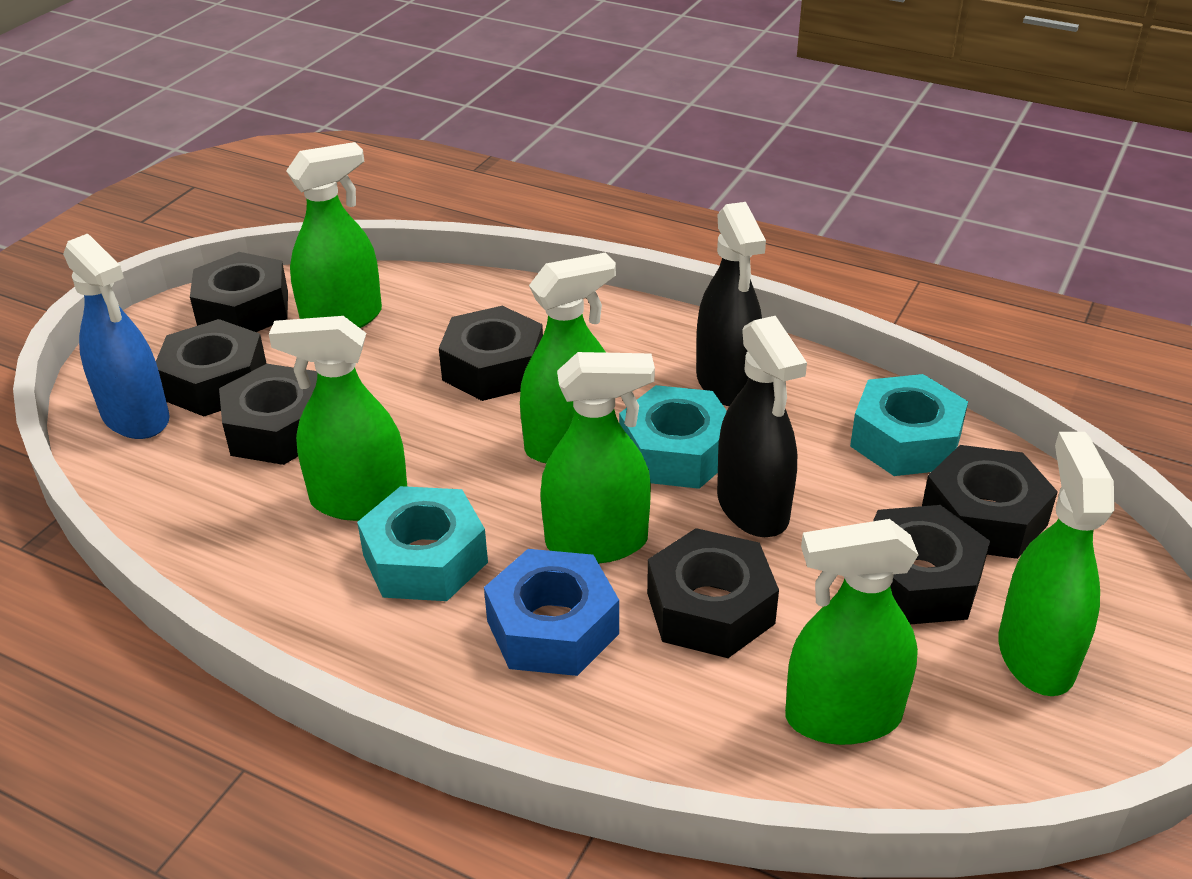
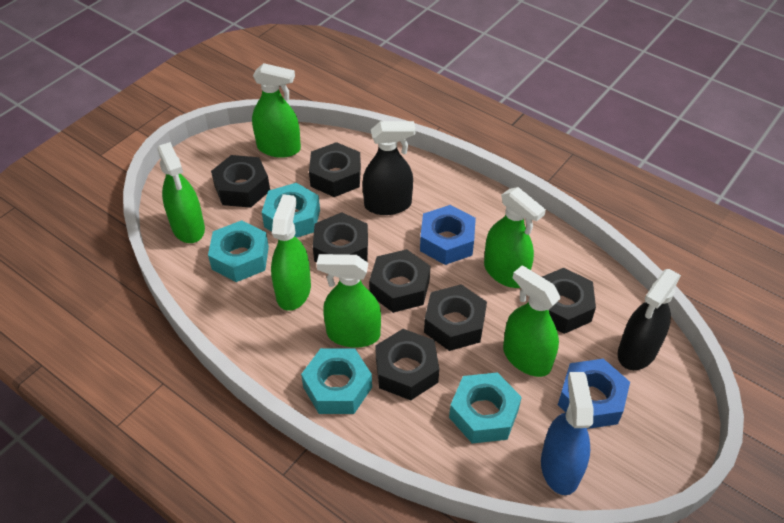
blue nut: 1 -> 2
turquoise nut: 3 -> 4

